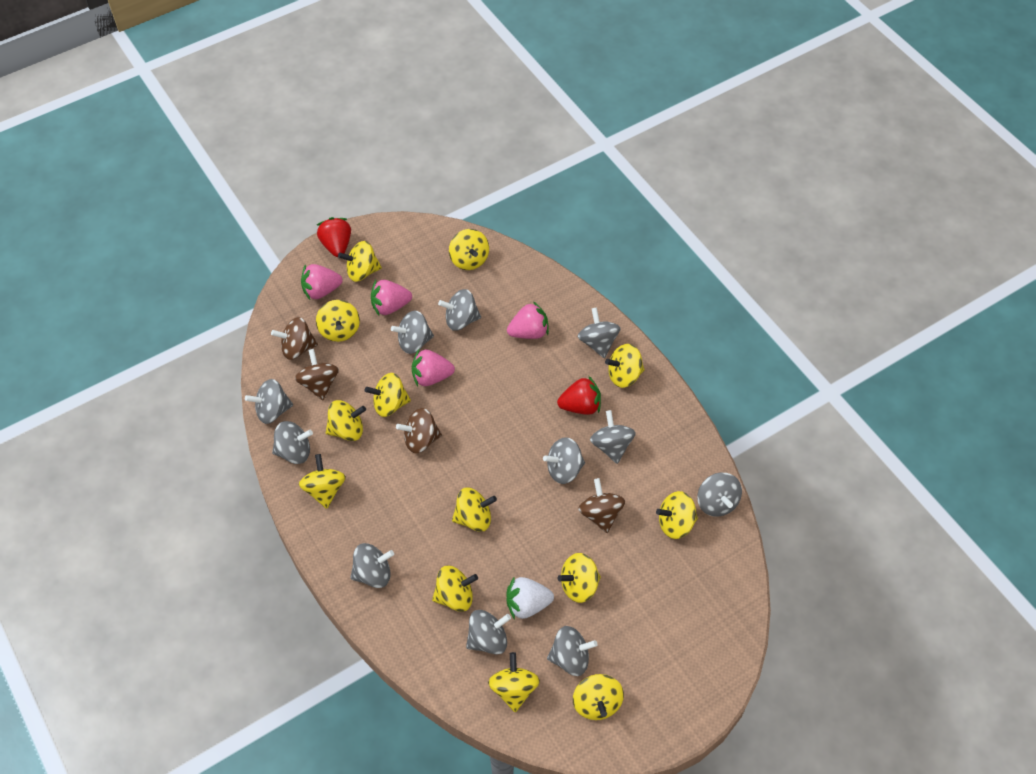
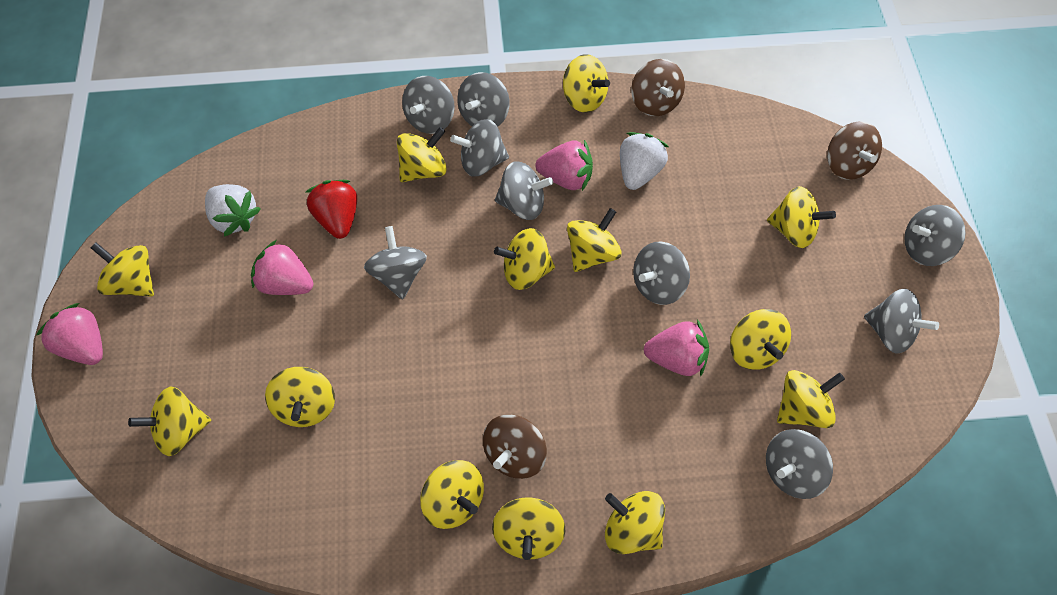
brown spinning top: 4 -> 3
grey spinning top: 11 -> 9
red strawberry: 2 -> 1
white strawberry: 1 -> 2

